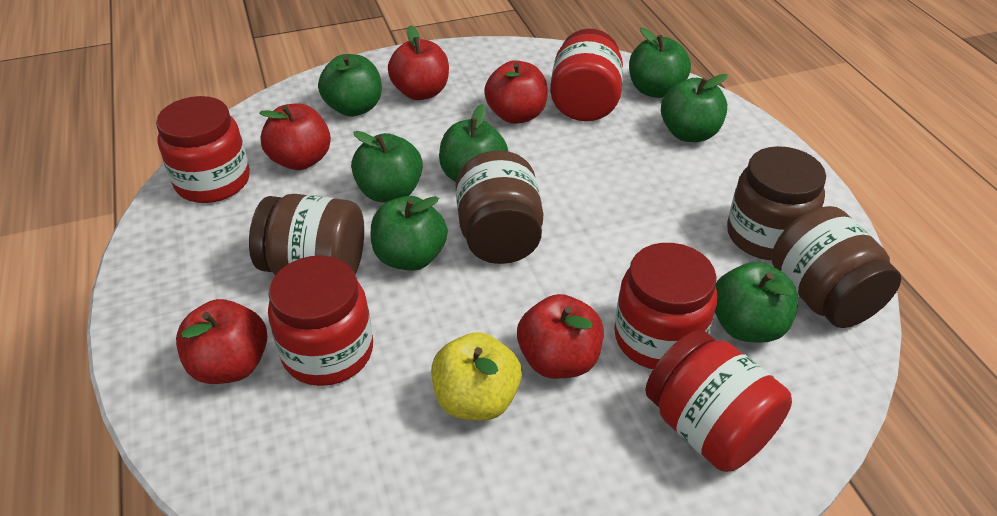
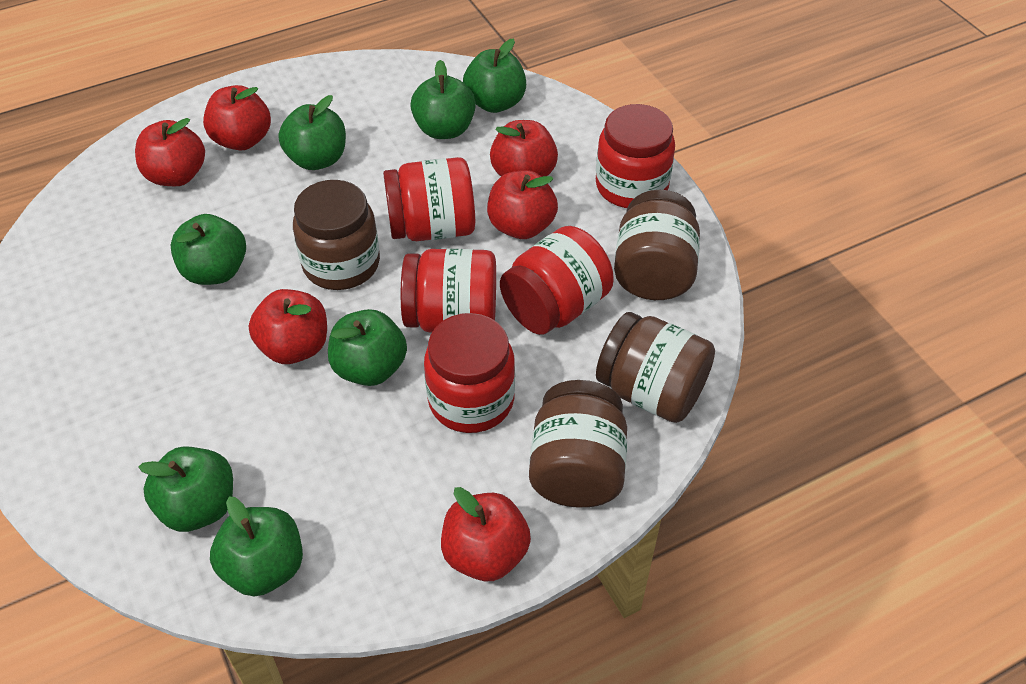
red apple: 5 -> 6
yellow apple: 1 -> 0

